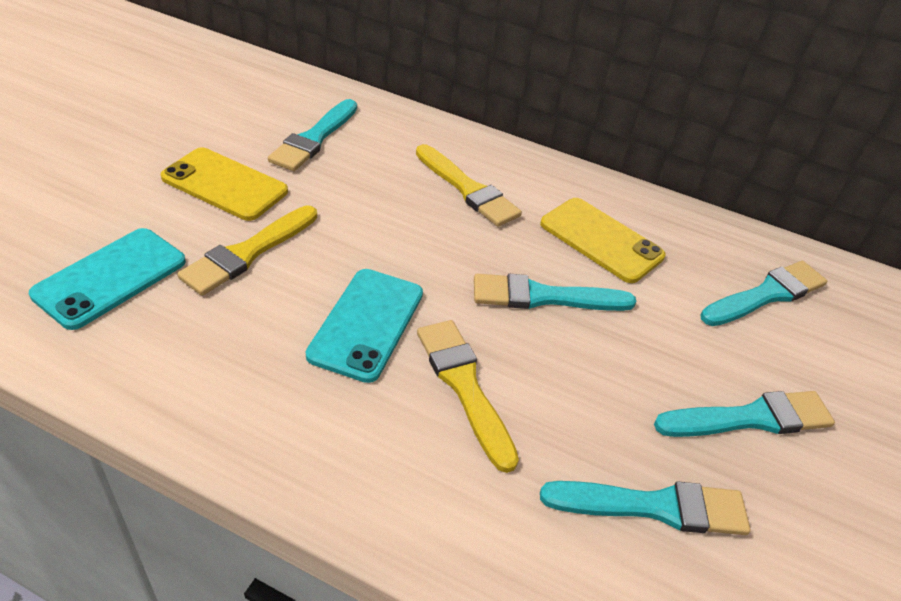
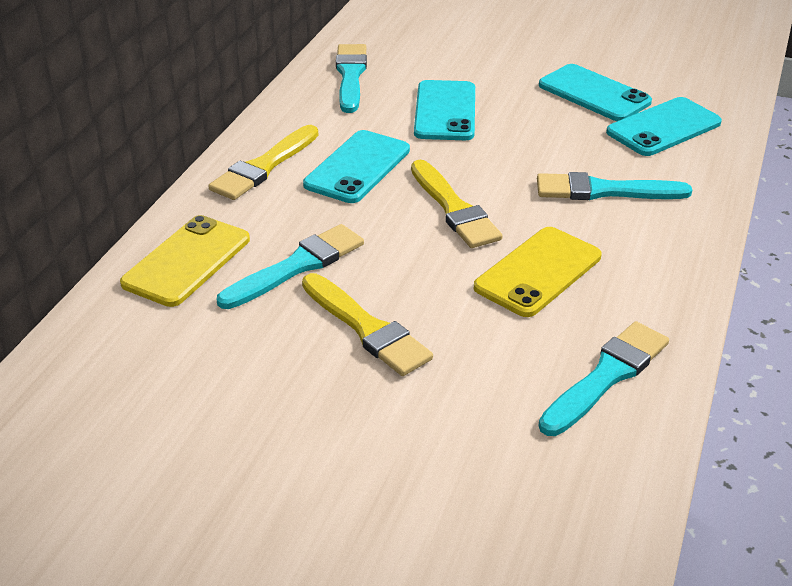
turquoise brush: 5 -> 4
turquoise phone: 2 -> 4

